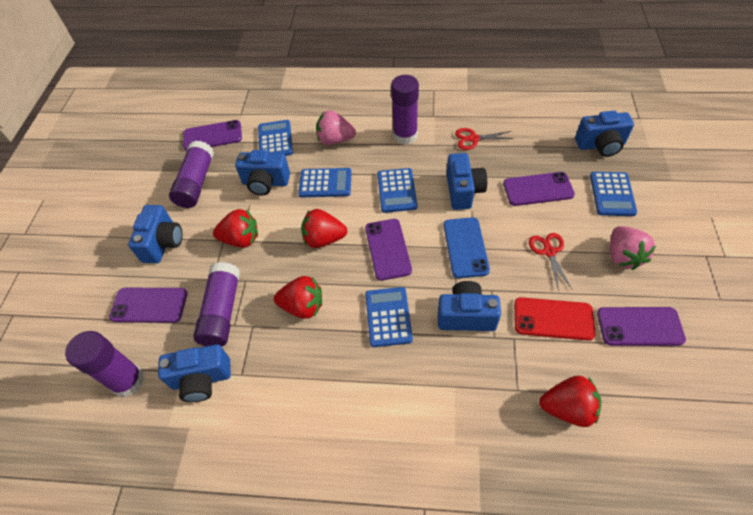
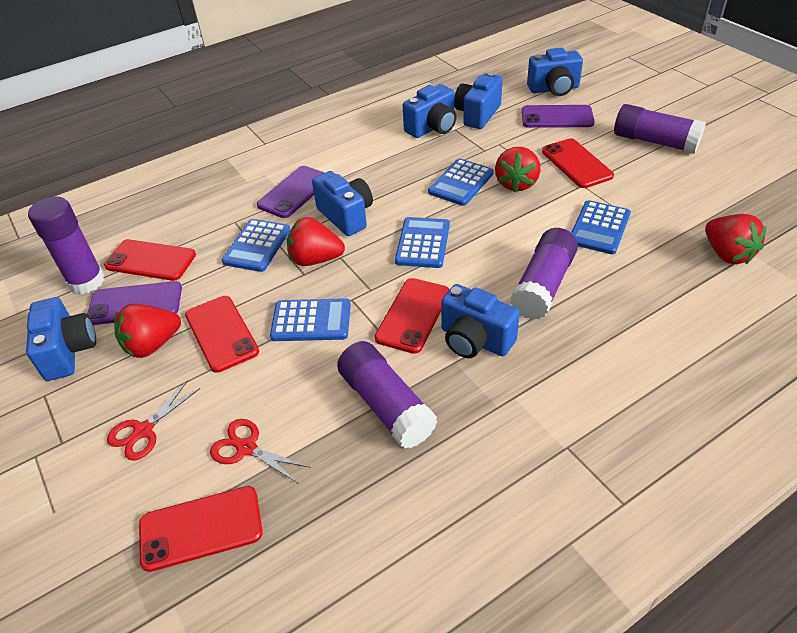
blue phone: 1 -> 0
pink strawberry: 2 -> 0
purple phone: 5 -> 3
red phone: 1 -> 5

